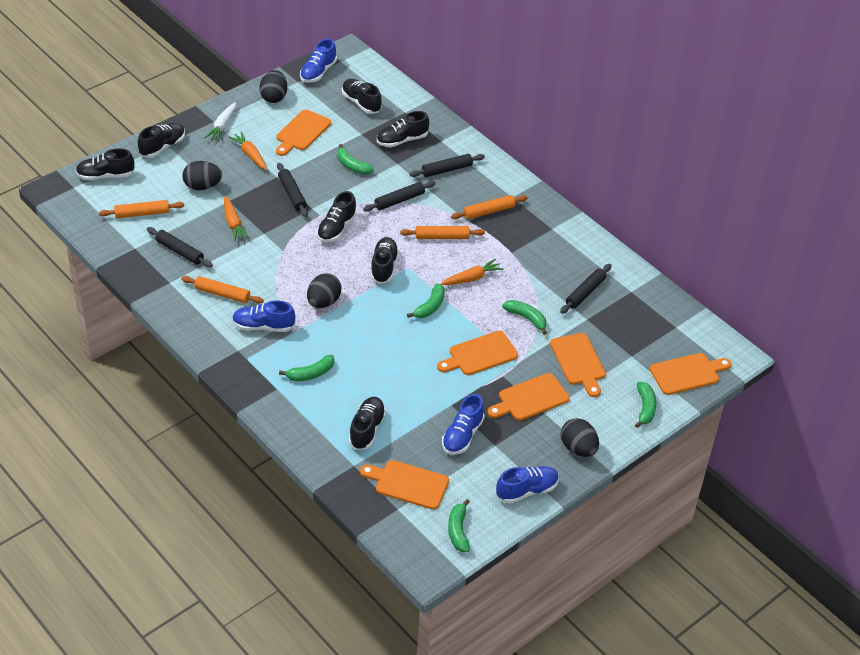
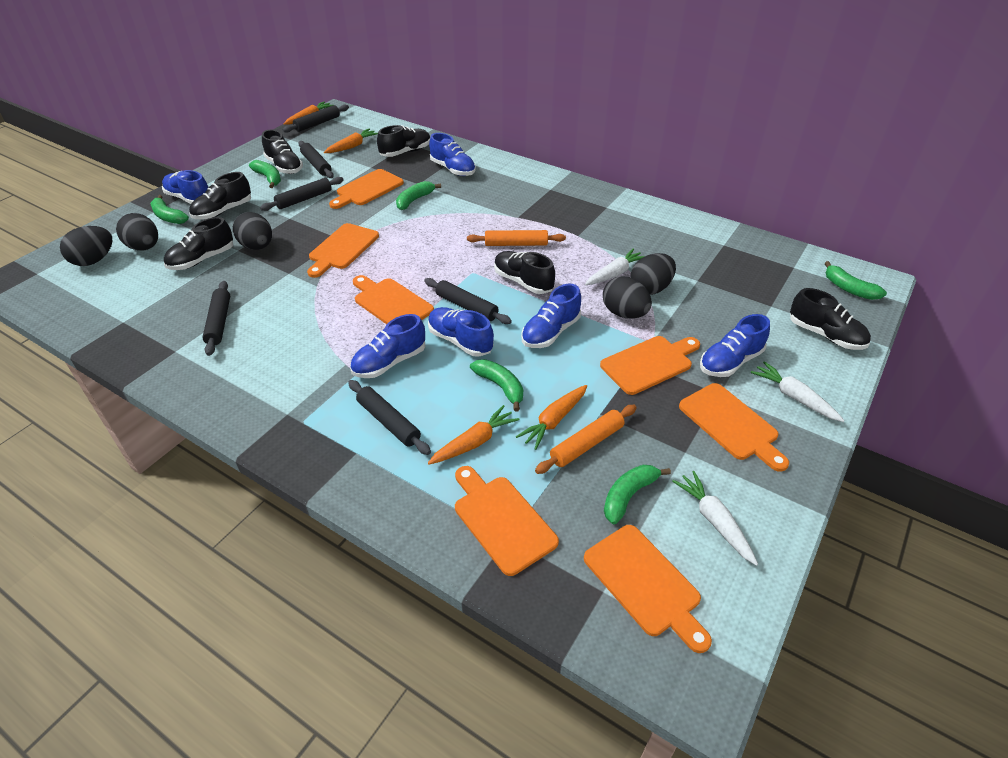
black egg: 4 -> 5
black rolling pin: 5 -> 6
black shoe: 7 -> 6
blue shoe: 4 -> 6
orange carrot: 3 -> 4
orange cutting board: 6 -> 7
orange rolling pin: 4 -> 2
white carrot: 1 -> 3

